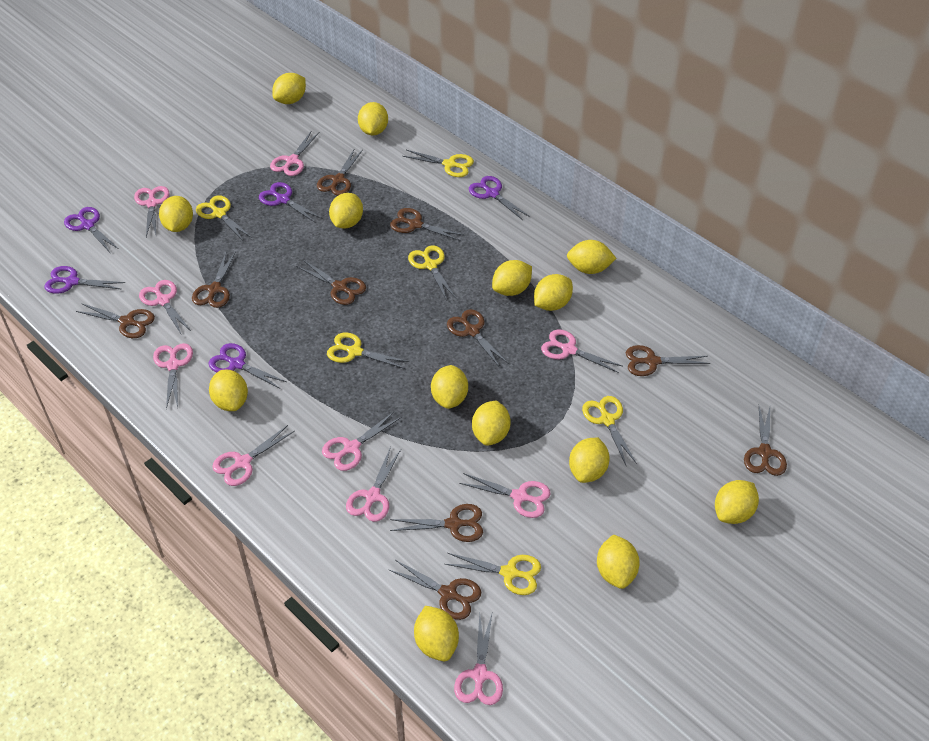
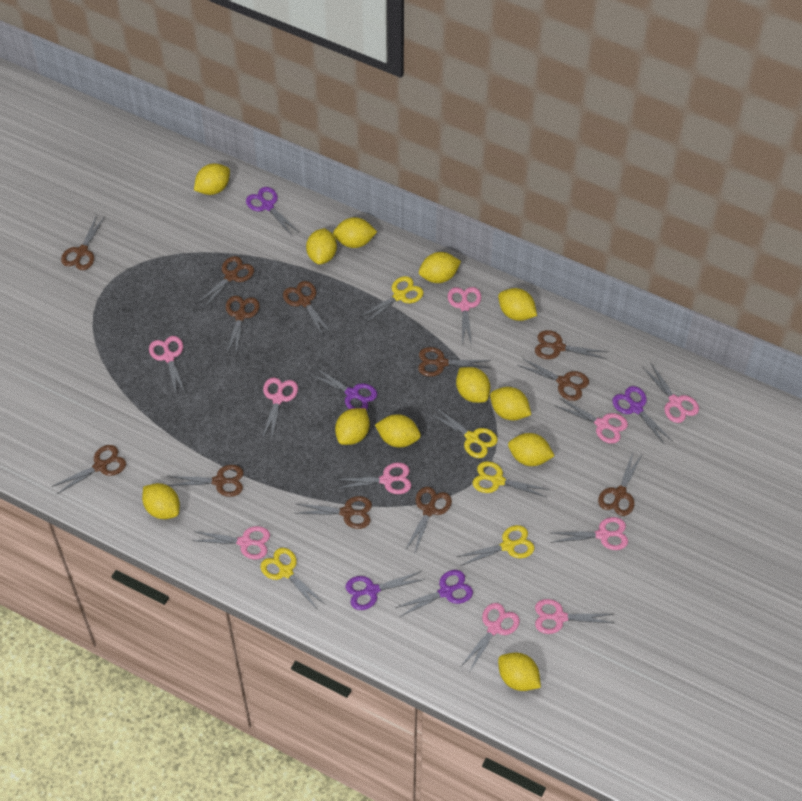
brown scissors: 10 -> 12
yellow lemon: 14 -> 12
yellow scissors: 6 -> 5

